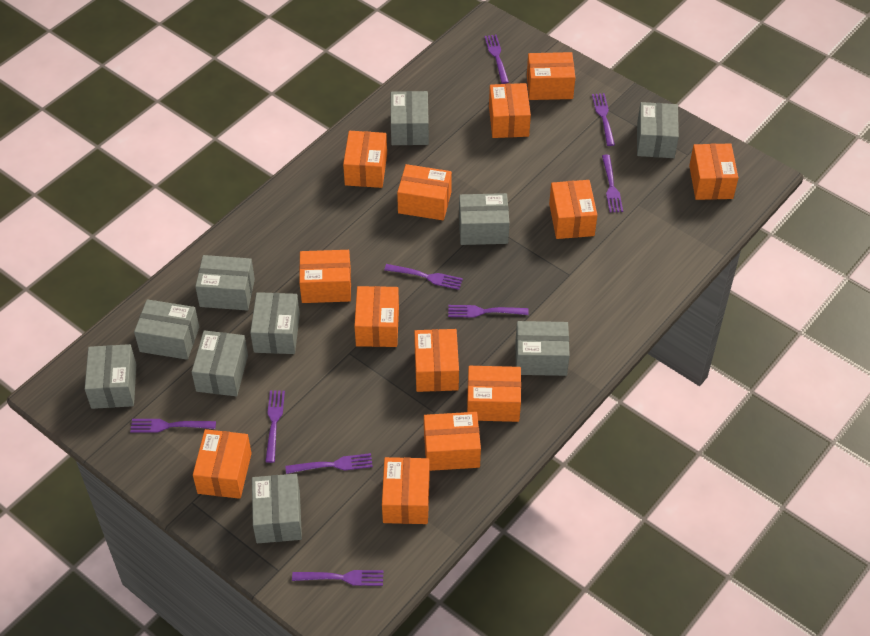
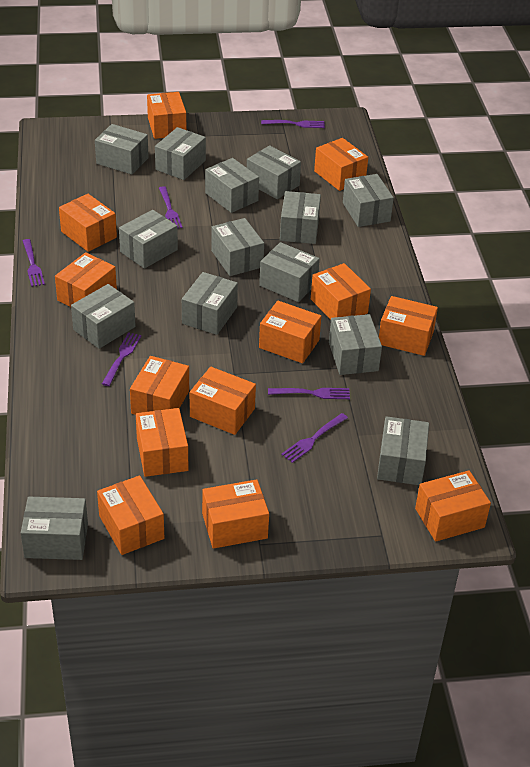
grey box: 10 -> 14
purple fork: 9 -> 6

